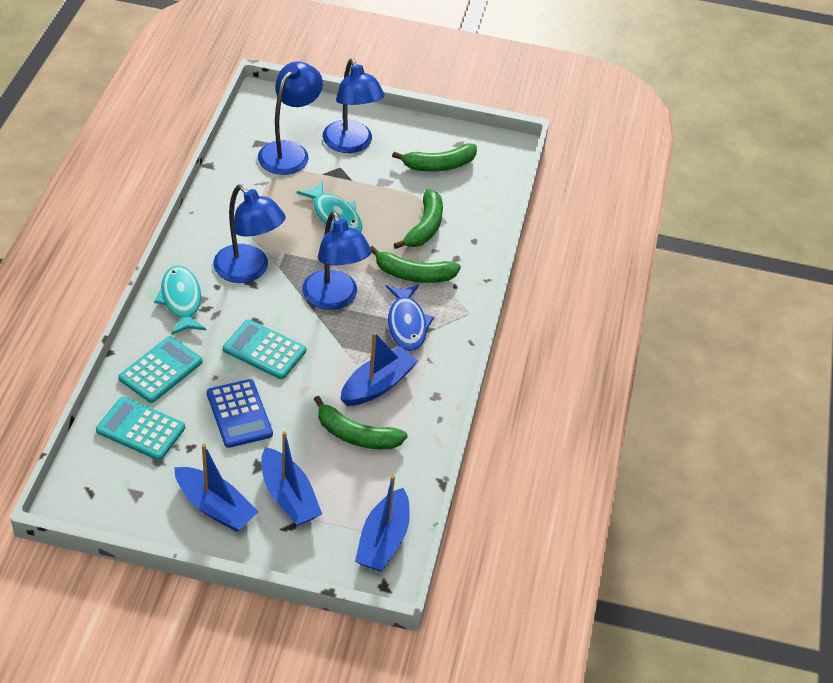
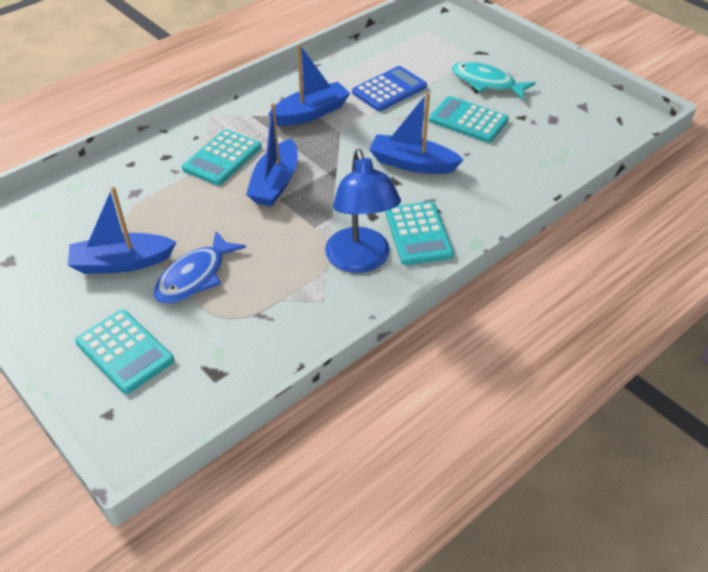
blue lamp: 4 -> 1
green banana: 4 -> 0
turquoise calculator: 3 -> 4
turquoise fish: 2 -> 1

